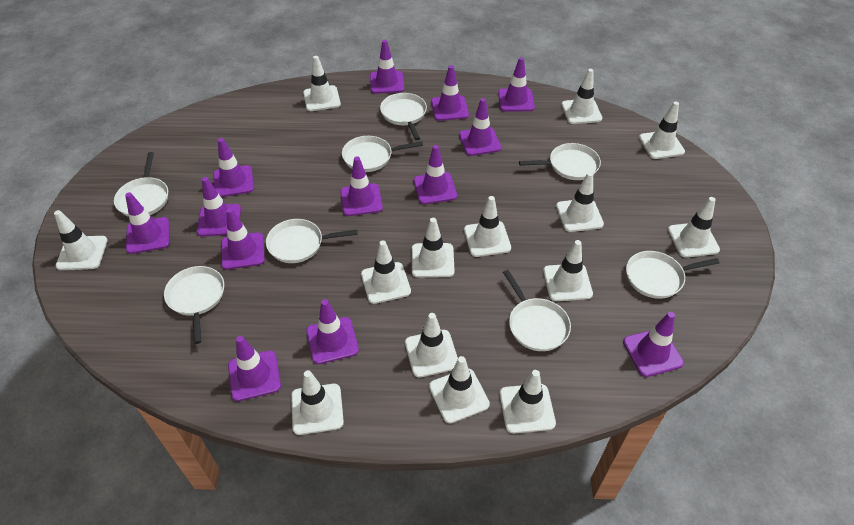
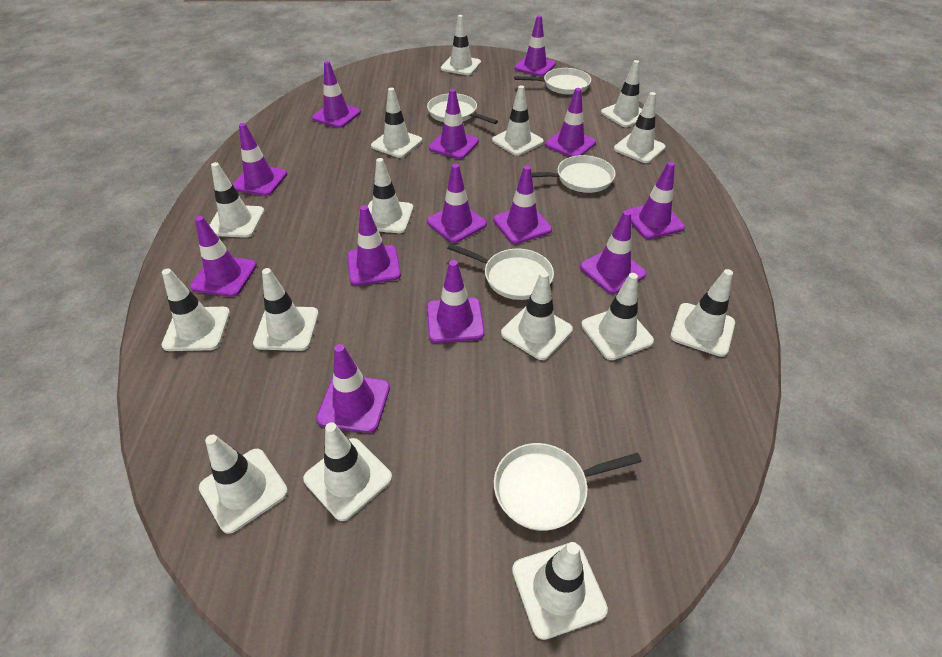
white pan: 8 -> 5
white traffic cone: 14 -> 15

